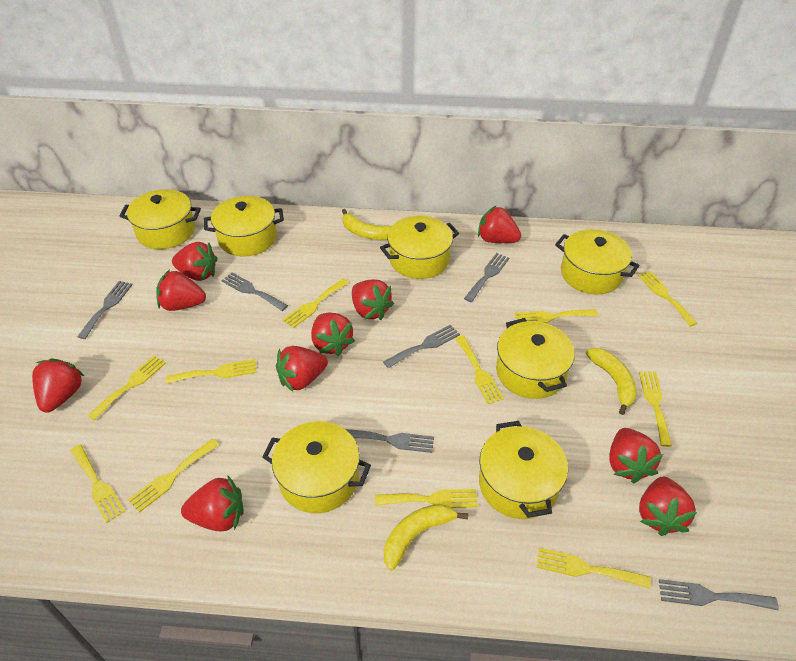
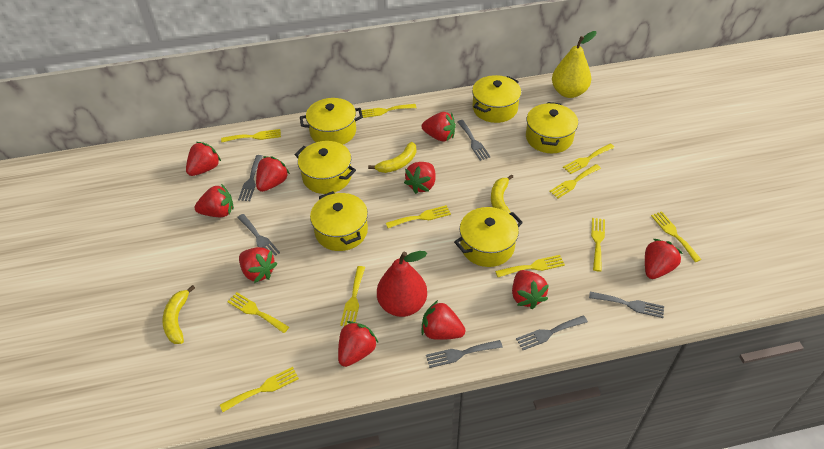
red pear: 0 -> 1
yellow pear: 0 -> 1
yellow pot: 7 -> 6

